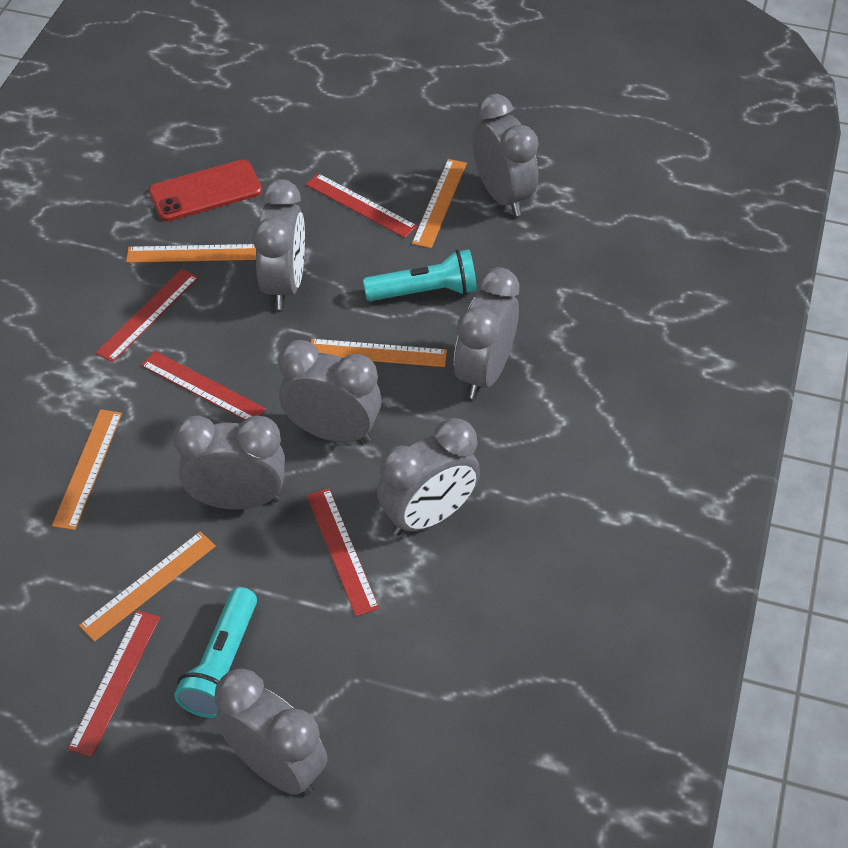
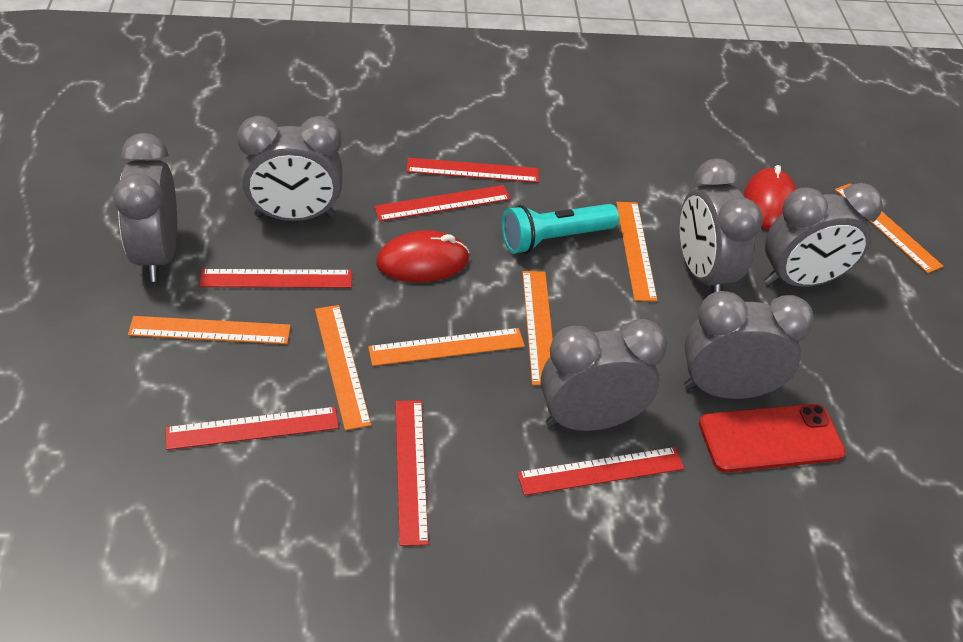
grey clock: 7 -> 6
orange ruler: 5 -> 6
red mouse: 0 -> 2
red ruler: 5 -> 6
turquoise flashlight: 2 -> 1

